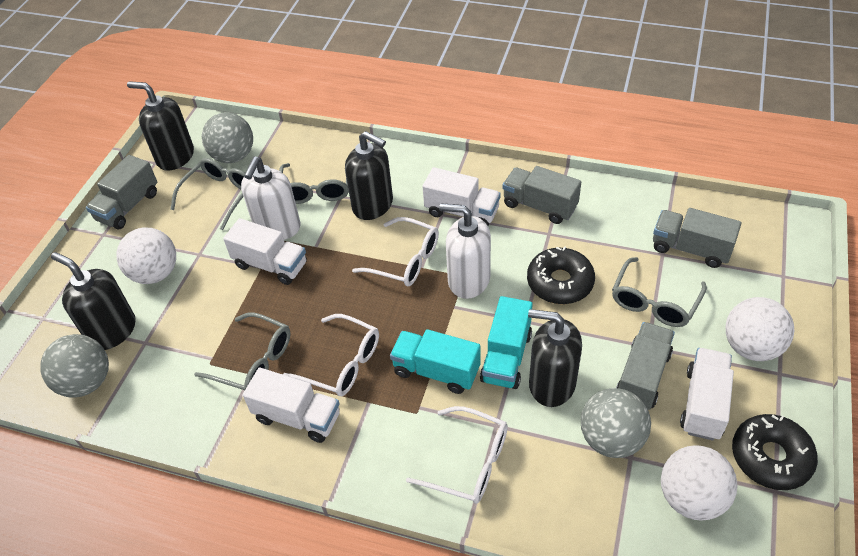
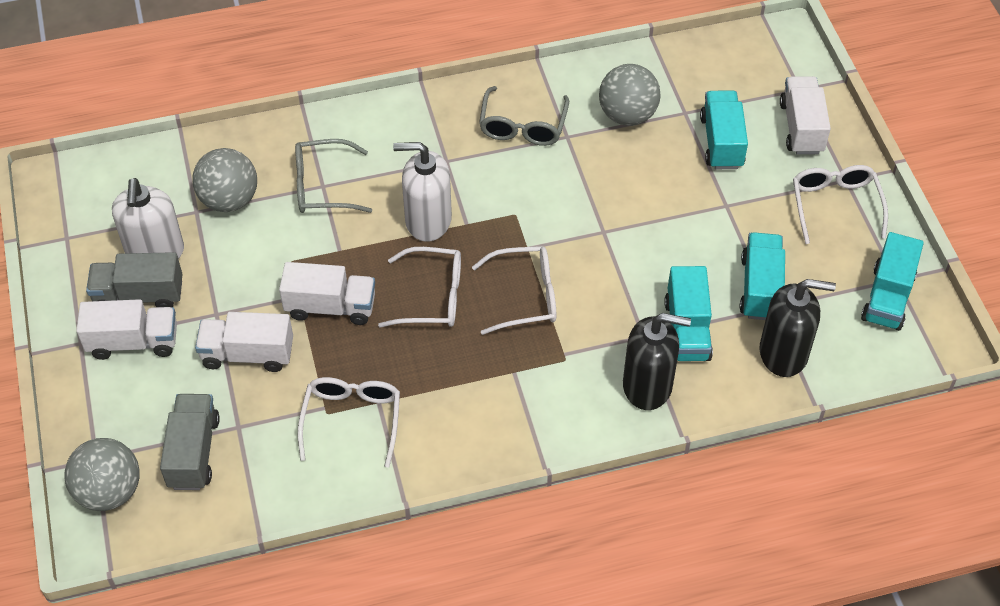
black donut: 2 -> 0
black soap dispenser: 4 -> 2
grey glasses: 4 -> 2
grey truck: 4 -> 2
turquoise truck: 2 -> 4
white ball: 3 -> 0
white glasses: 3 -> 4

